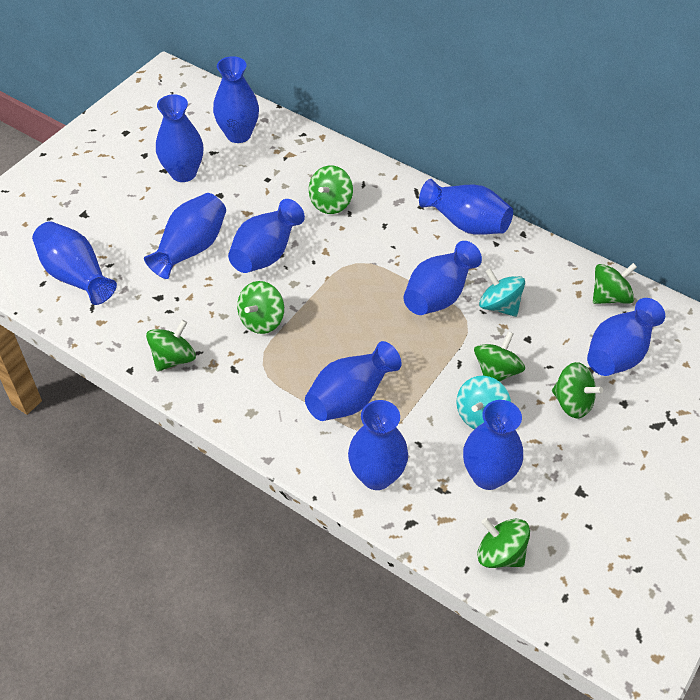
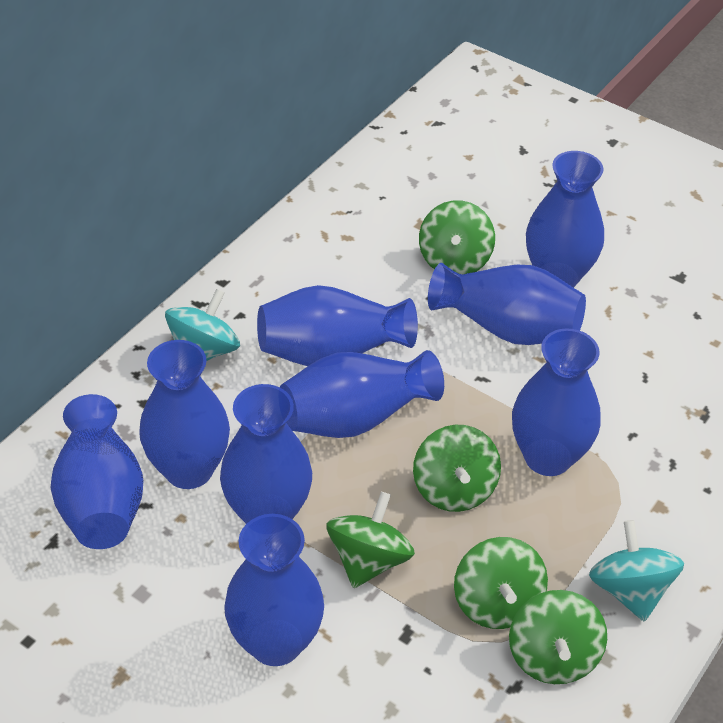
blue vase: 11 -> 9
green spinning top: 7 -> 5

